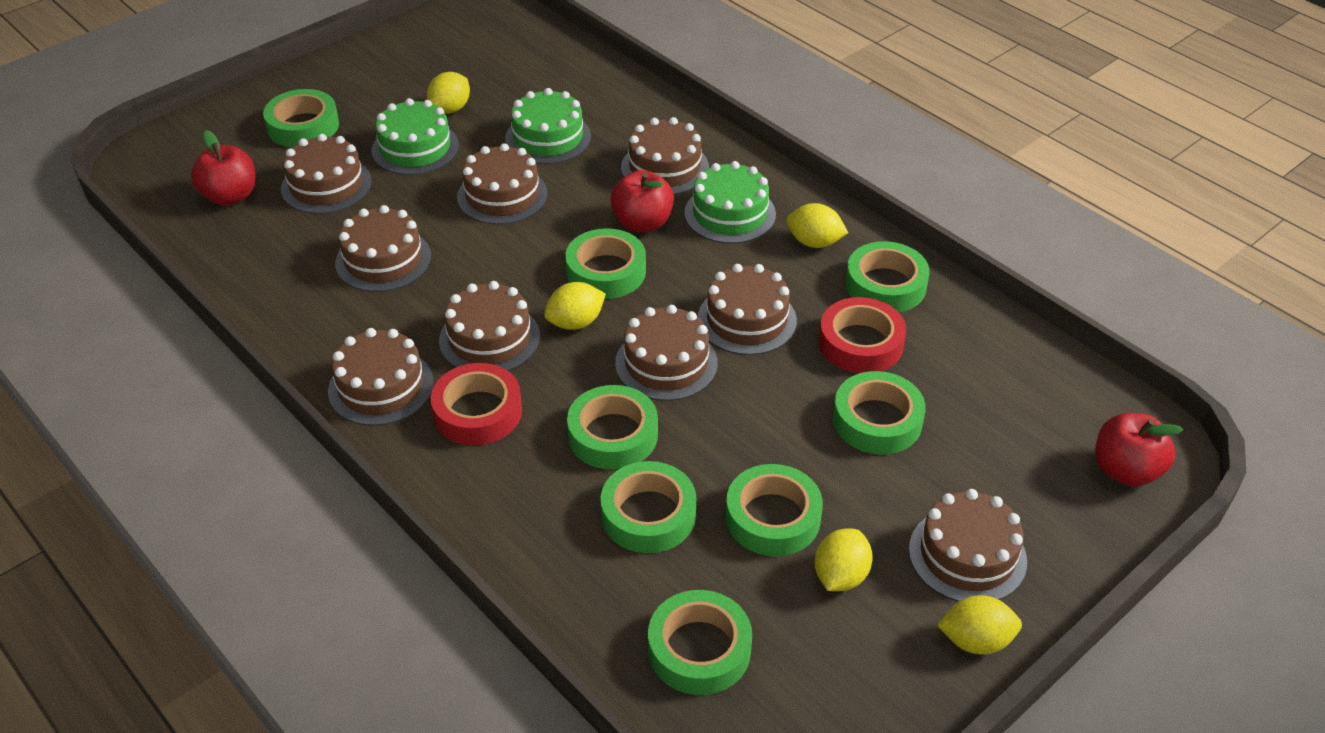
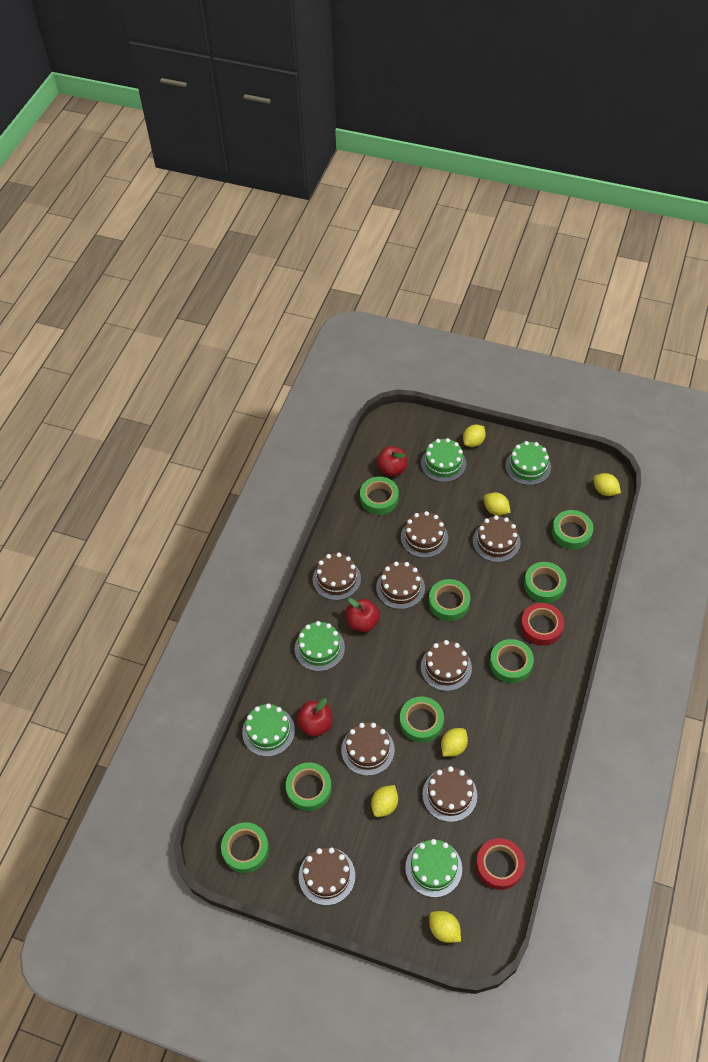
brown cake: 9 -> 8
green cake: 3 -> 5
yellow lemon: 5 -> 6

